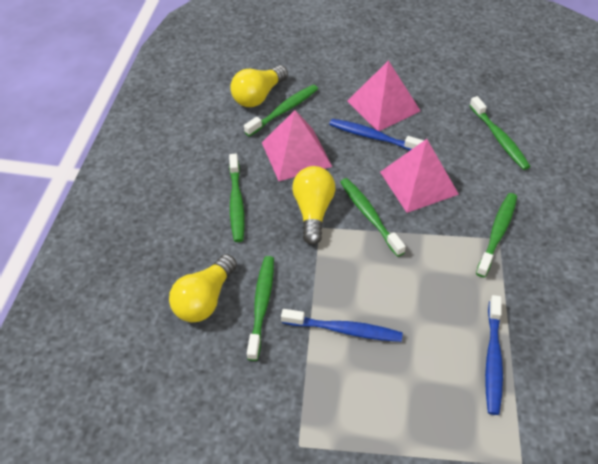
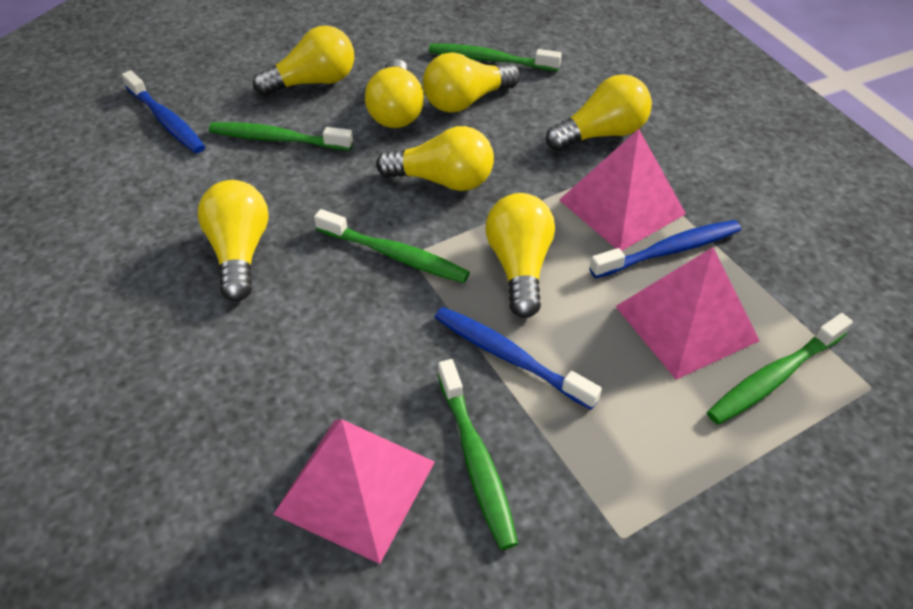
green toothbrush: 6 -> 5
yellow light bulb: 3 -> 7

